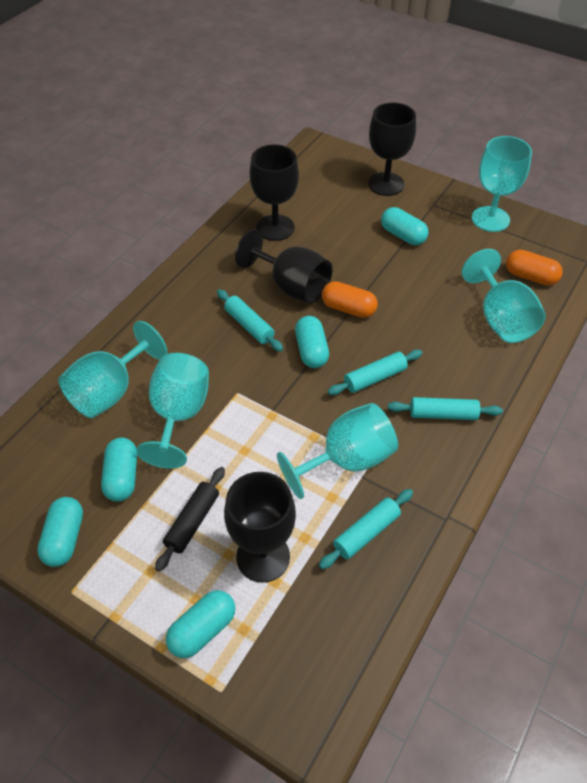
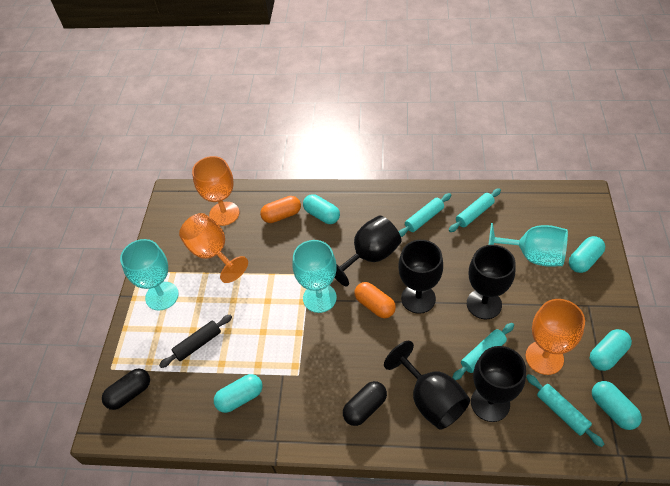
black capsule: 0 -> 2
black goblet: 4 -> 5
orange goblet: 0 -> 3
turquoise goblet: 5 -> 3

